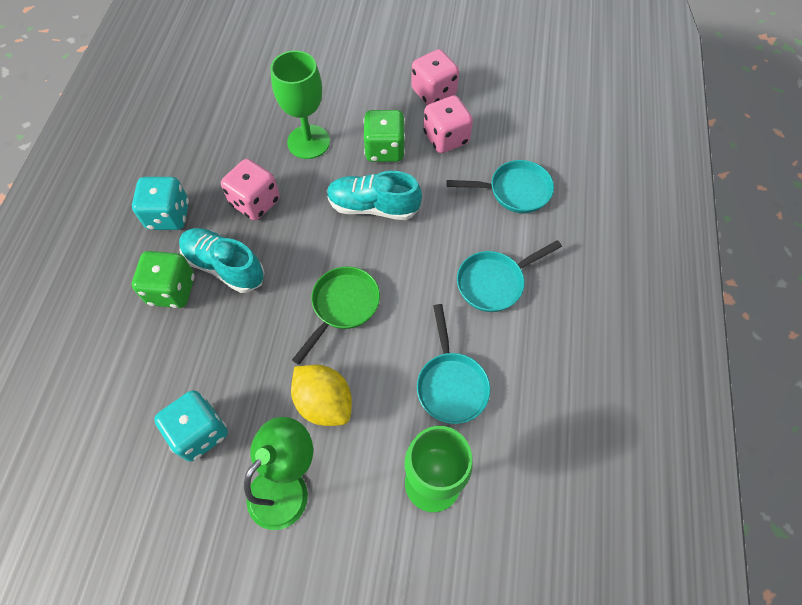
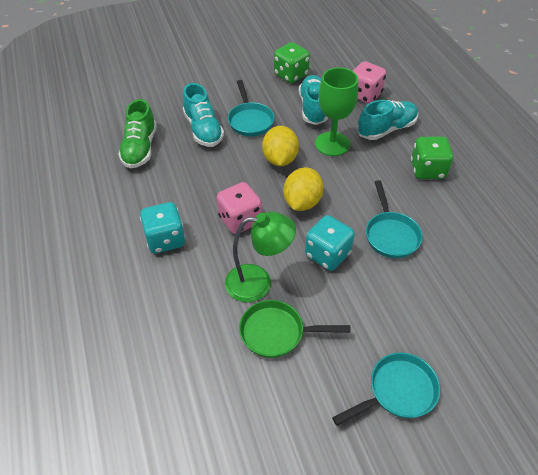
green goblet: 2 -> 1
green shoe: 0 -> 1
pink dice: 3 -> 2
turquoise shoe: 2 -> 3
yellow lemon: 1 -> 2

